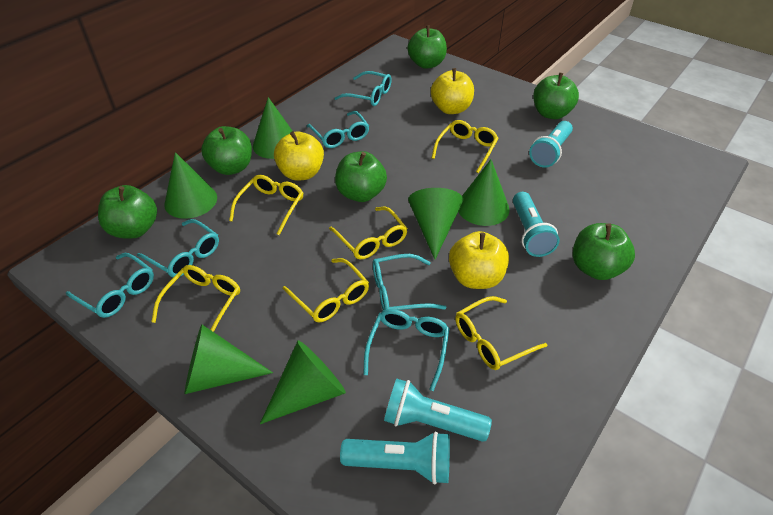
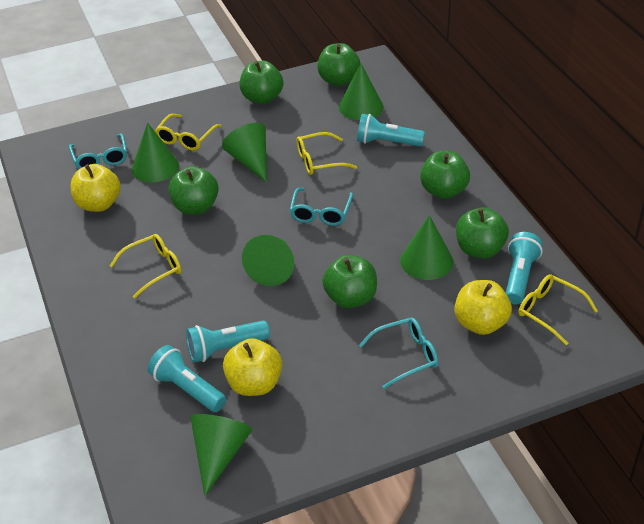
turquoise glasses: 6 -> 3
yellow glasses: 6 -> 4

